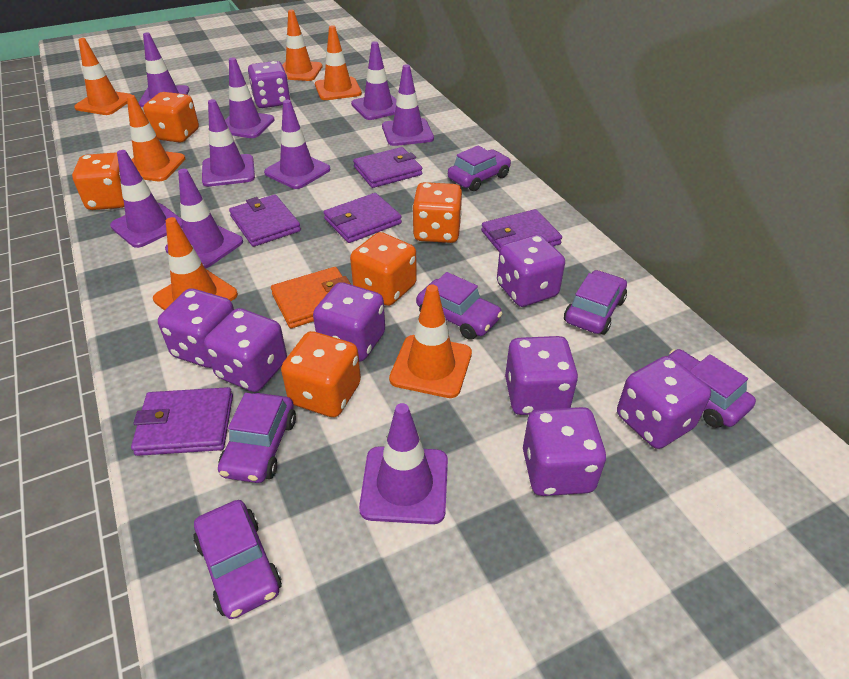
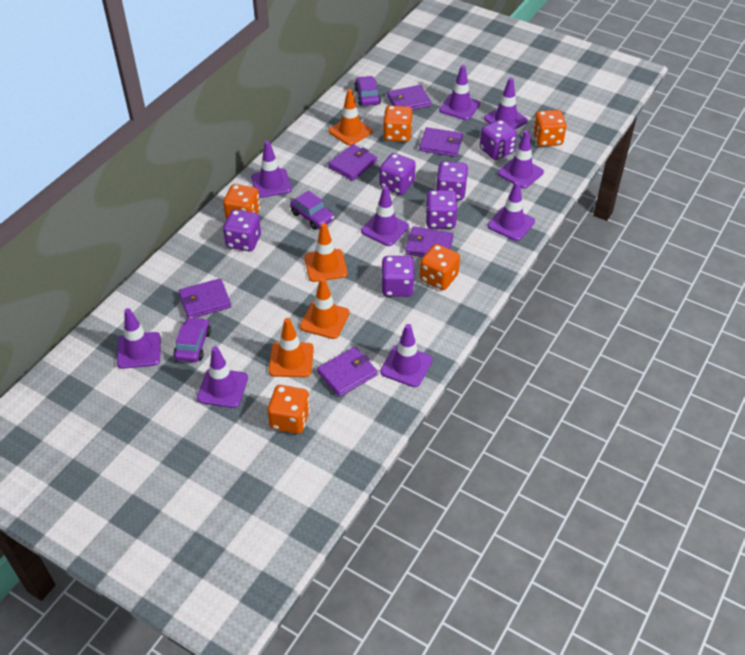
orange traffic cone: 6 -> 4
orange wallet: 1 -> 0
purple car: 6 -> 3
purple dice: 8 -> 6
purple wallet: 5 -> 6

